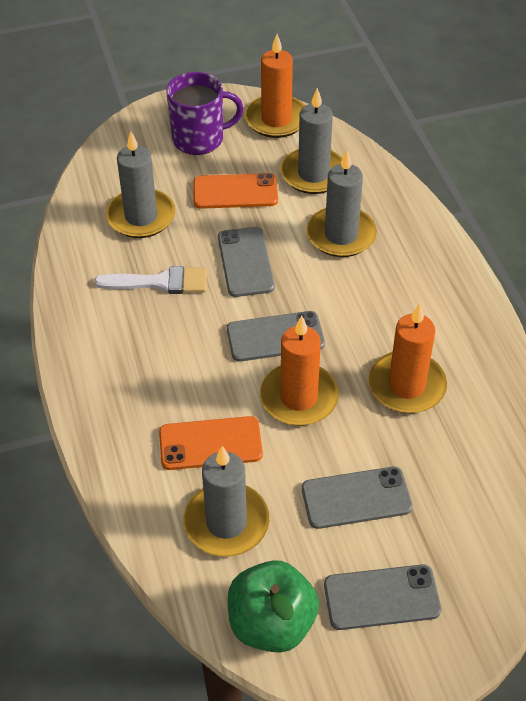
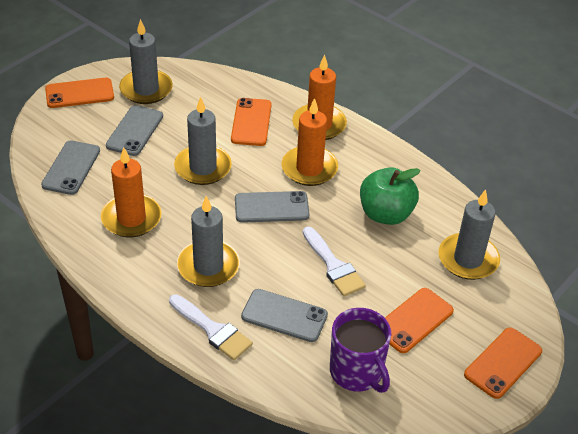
orange phone: 2 -> 4
white brush: 1 -> 2

